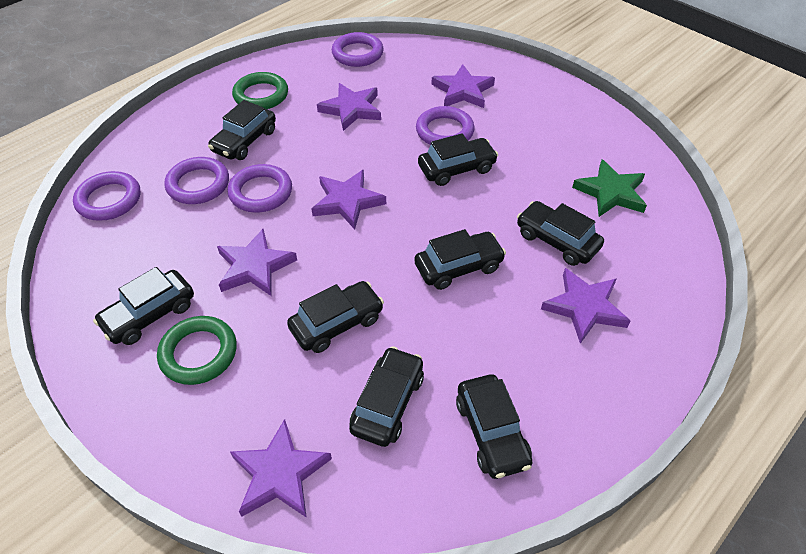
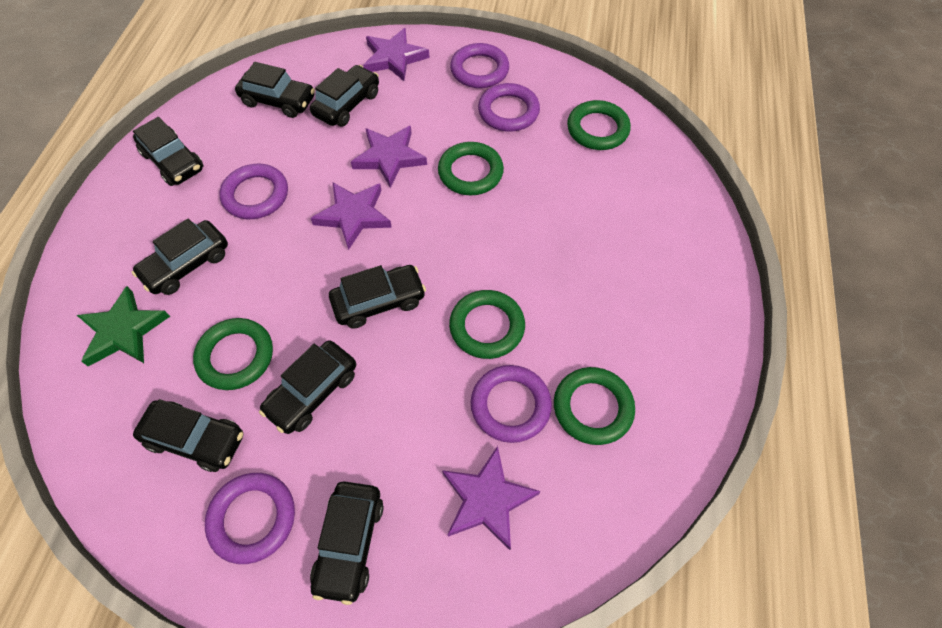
green ring: 2 -> 5
purple star: 6 -> 4

